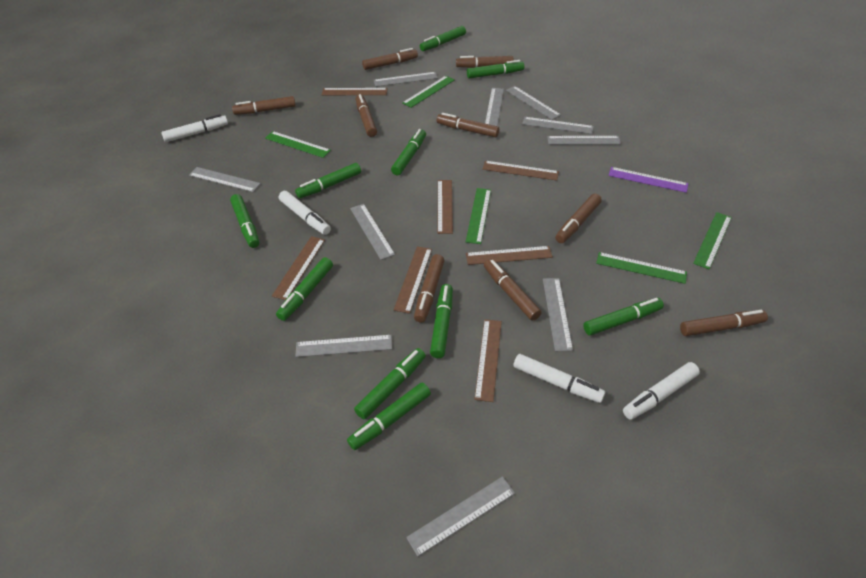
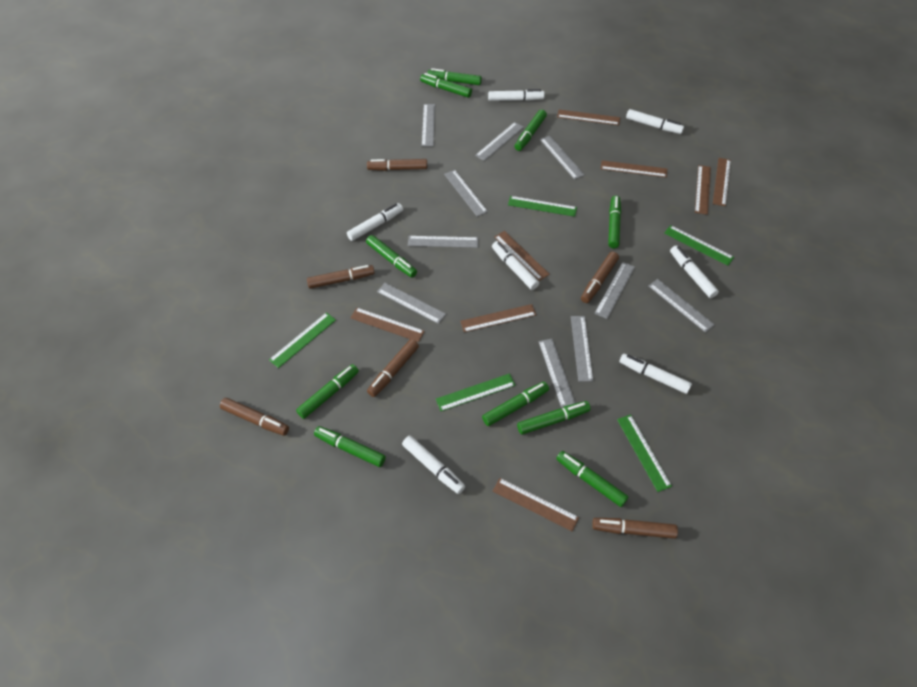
brown marker: 9 -> 6
brown ruler: 7 -> 8
purple ruler: 1 -> 0
white marker: 4 -> 7

